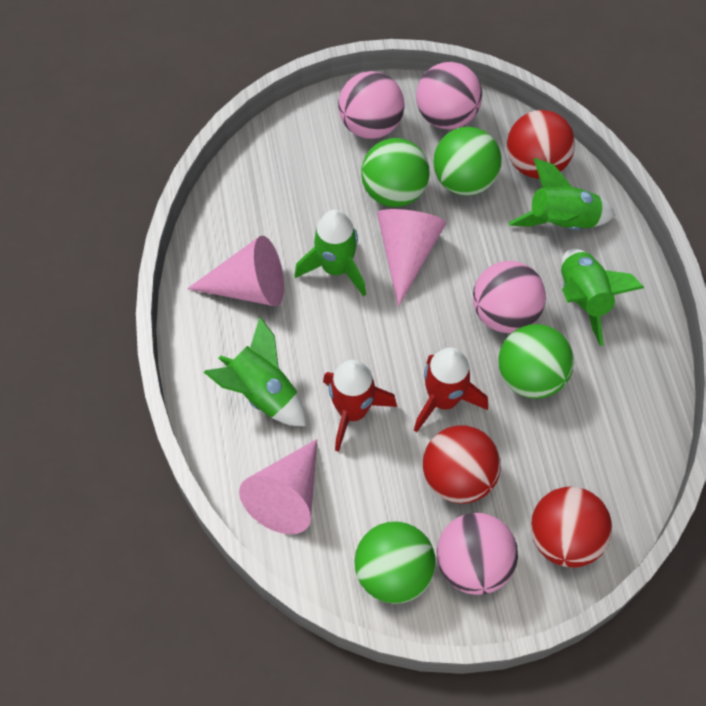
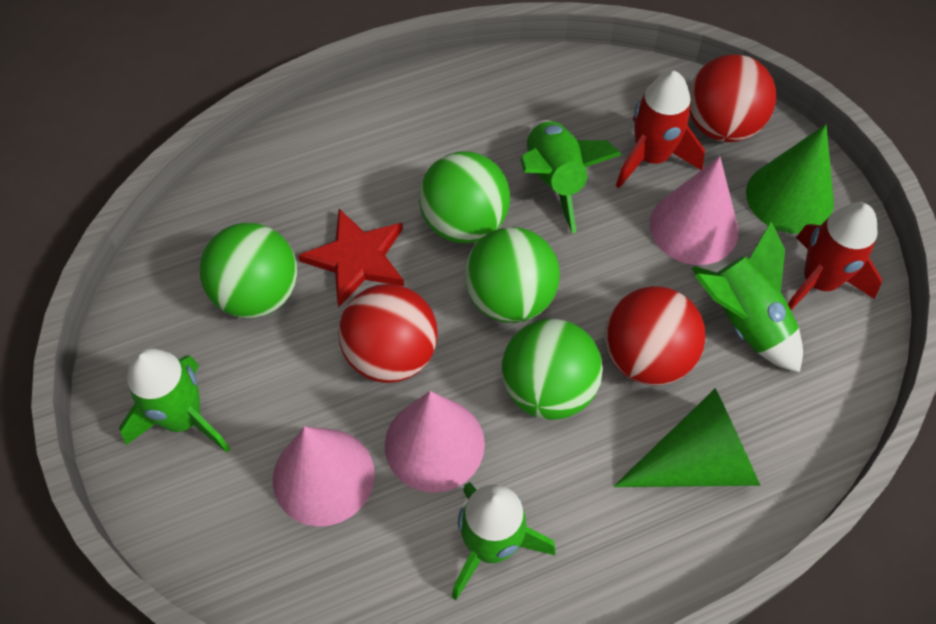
green cone: 0 -> 2
pink ball: 4 -> 0
red star: 0 -> 1

